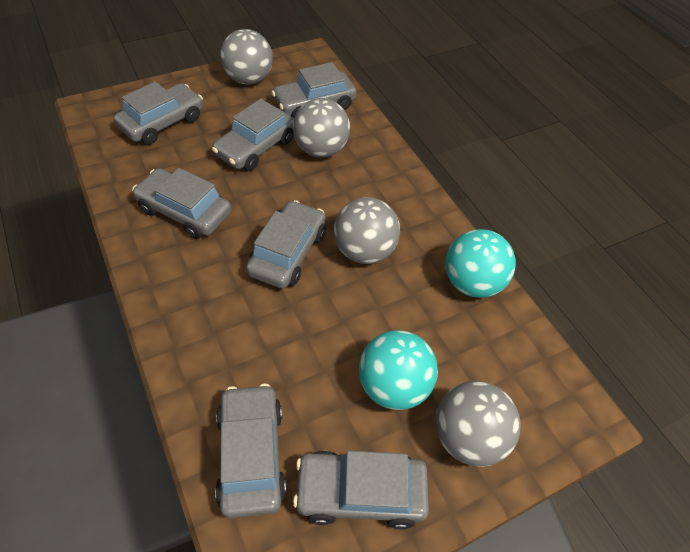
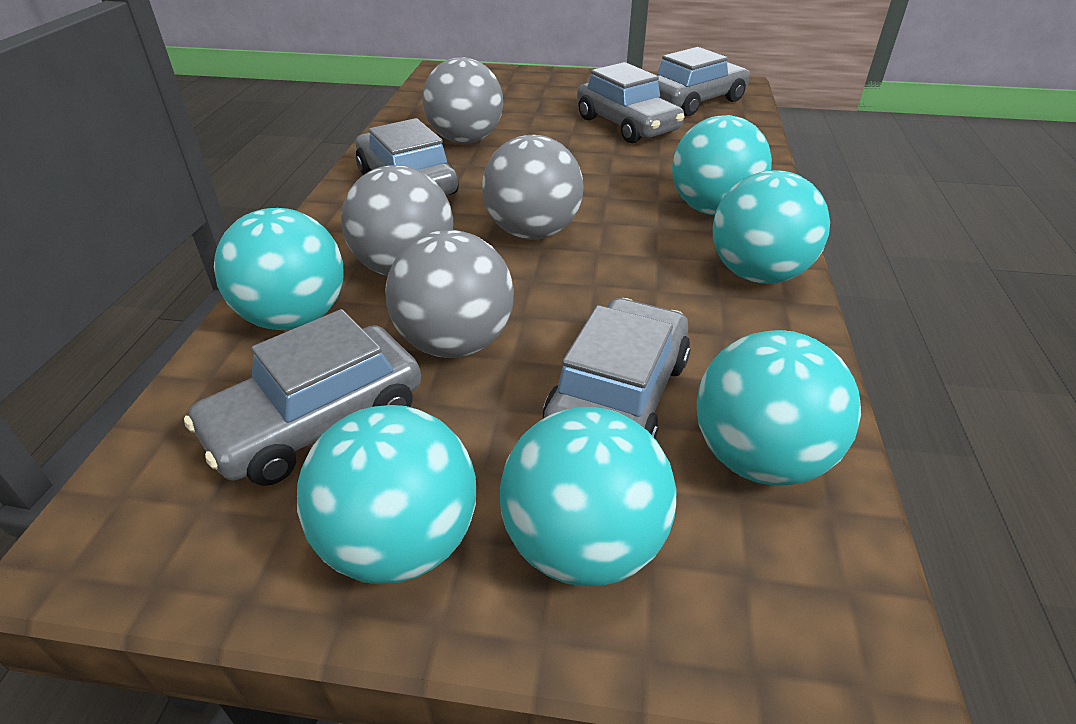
grey car: 7 -> 5
turquoise ball: 2 -> 6

